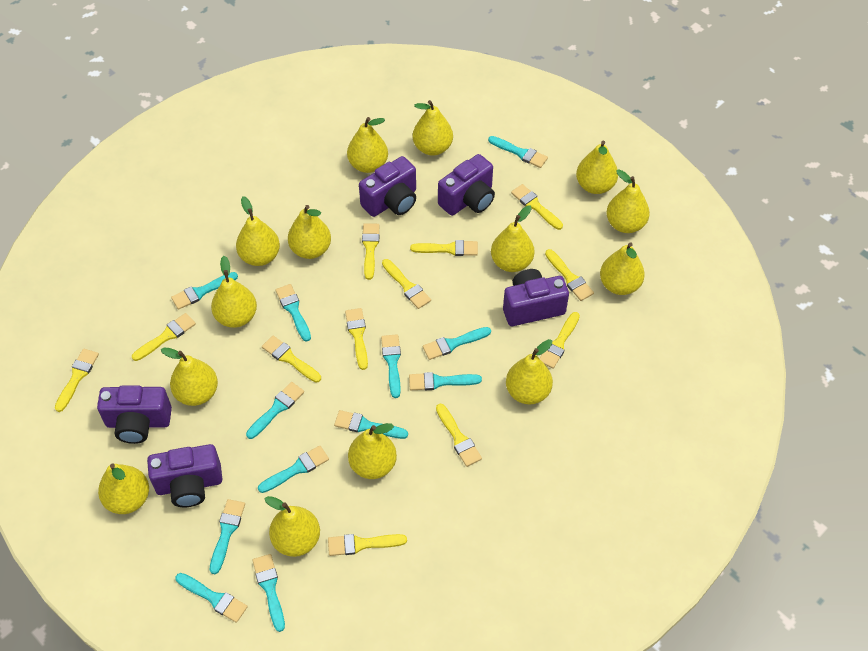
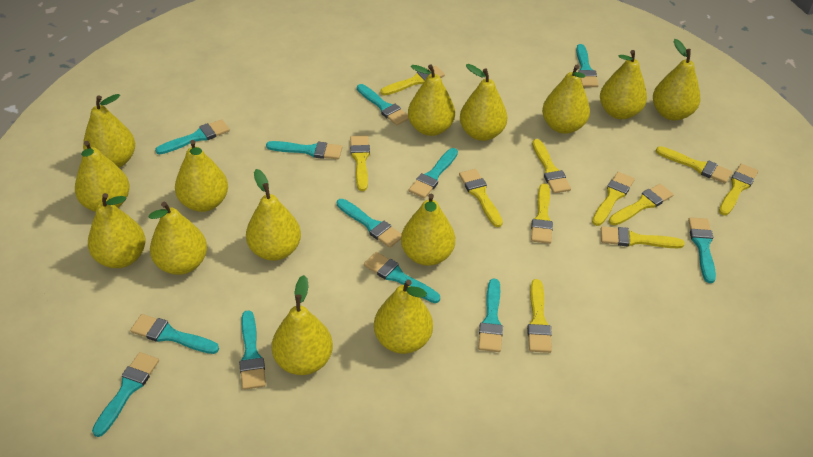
purple camera: 5 -> 0
yellow brush: 12 -> 11

